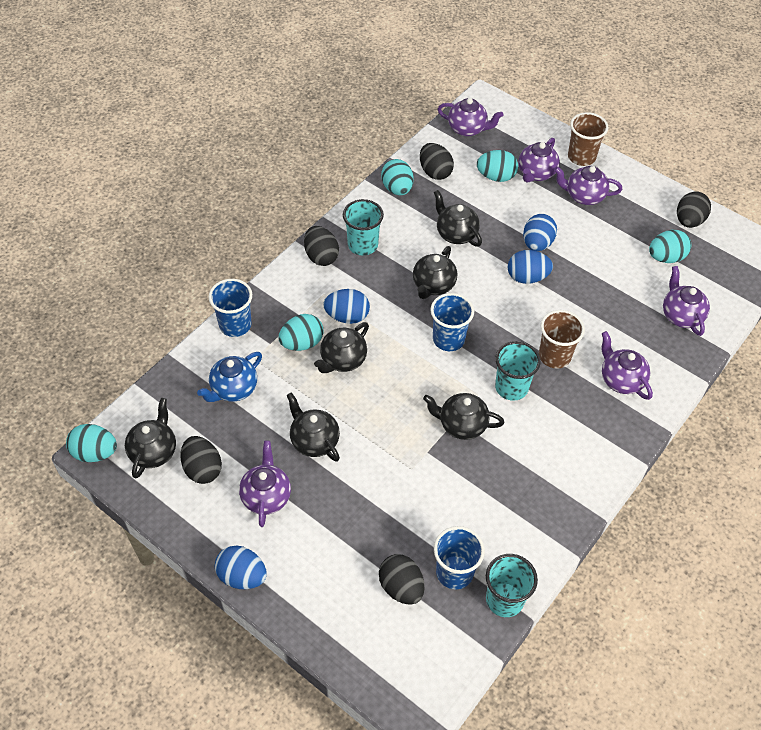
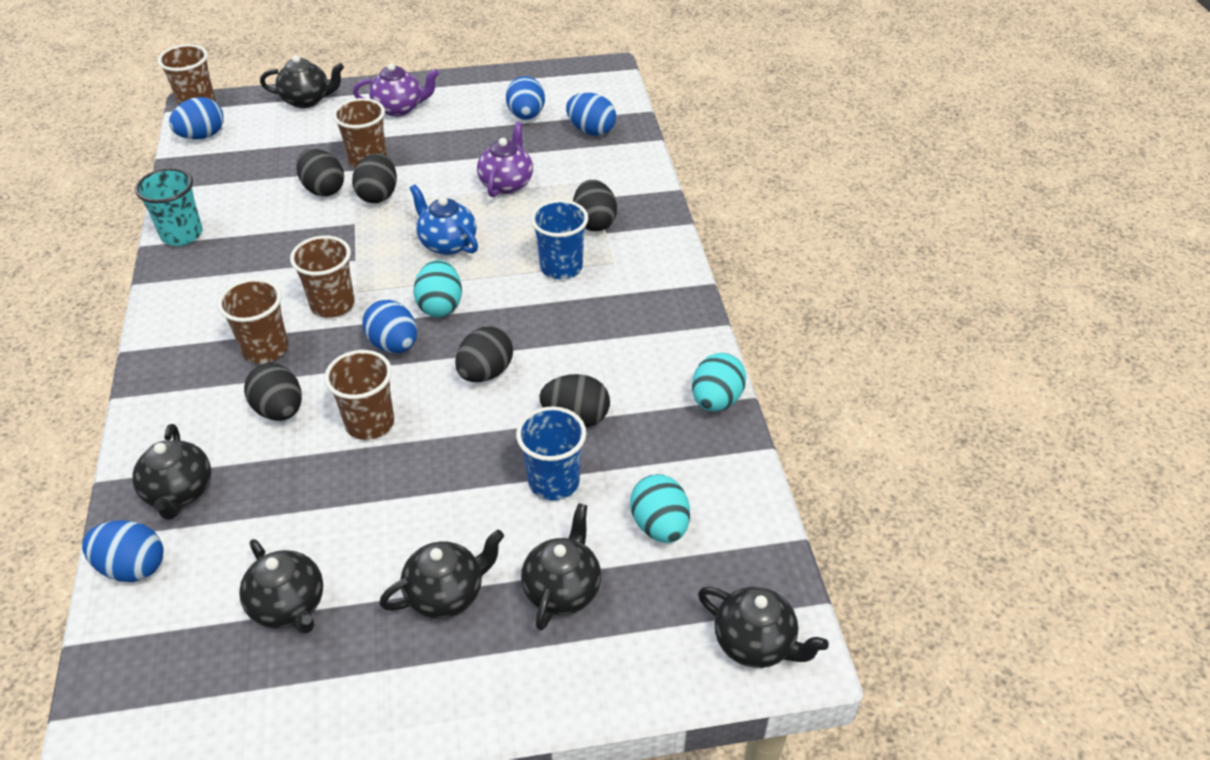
black egg: 5 -> 6
blue cup: 3 -> 2
blue egg: 4 -> 5
brown cup: 2 -> 5
purple teapot: 6 -> 2
turquoise cup: 3 -> 1
turquoise egg: 5 -> 3

